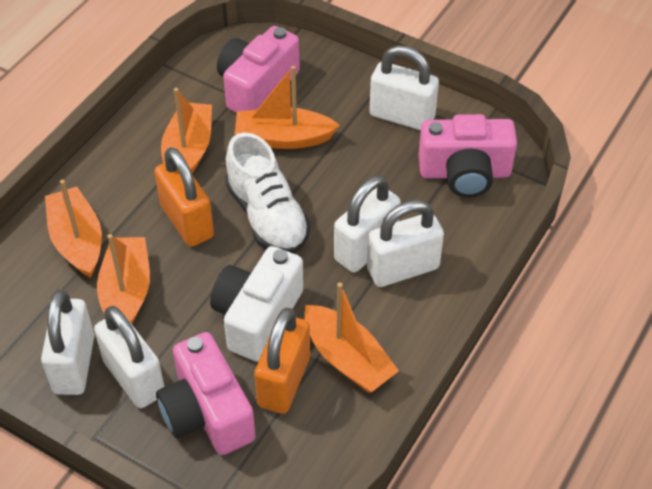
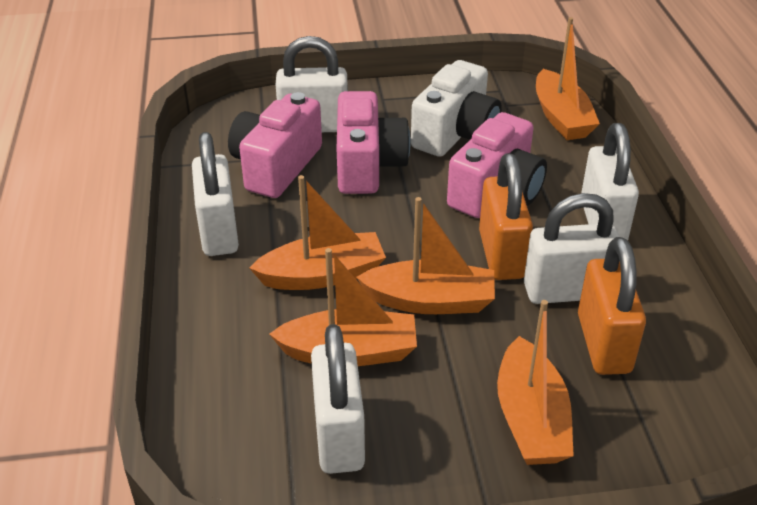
white shoe: 1 -> 0

